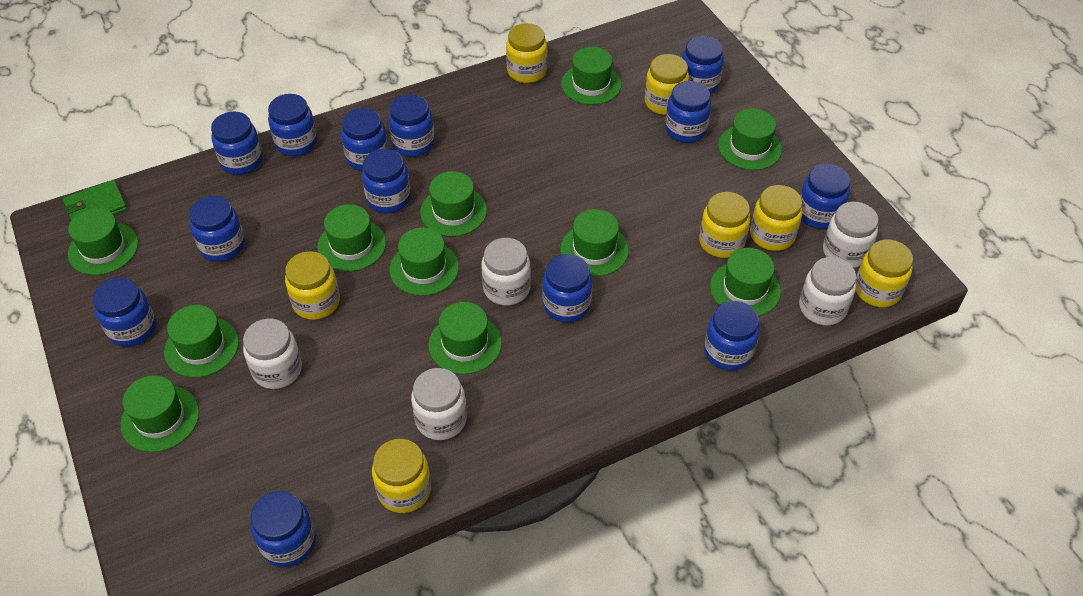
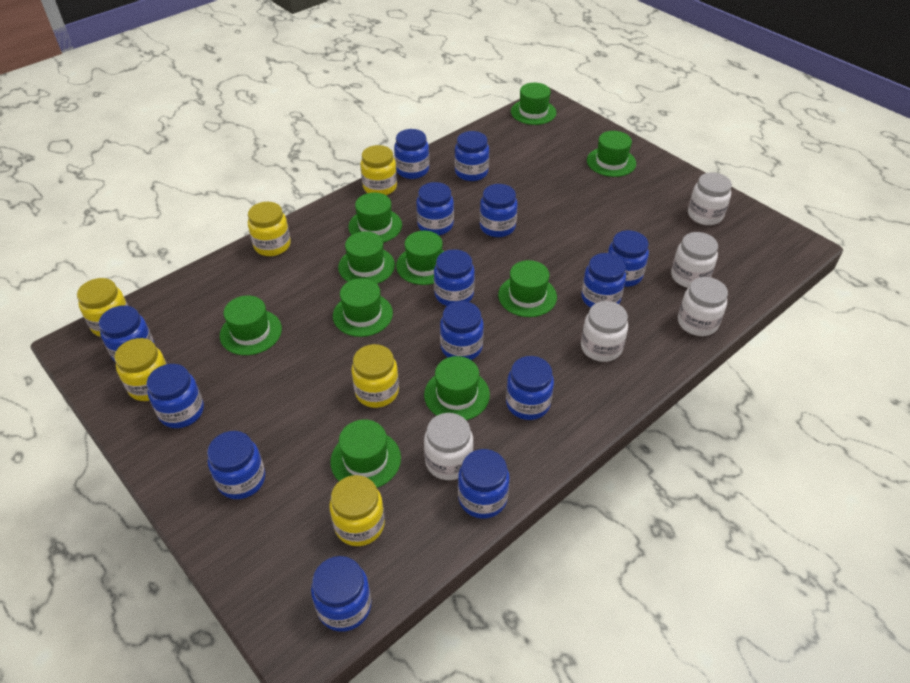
blue jar: 13 -> 14
green hat: 11 -> 10
green wallet: 1 -> 0
yellow jar: 7 -> 6

